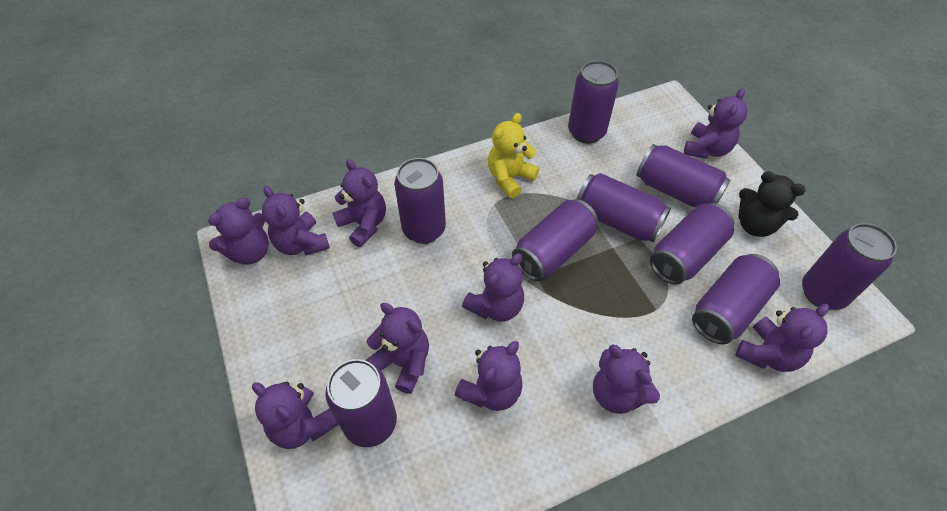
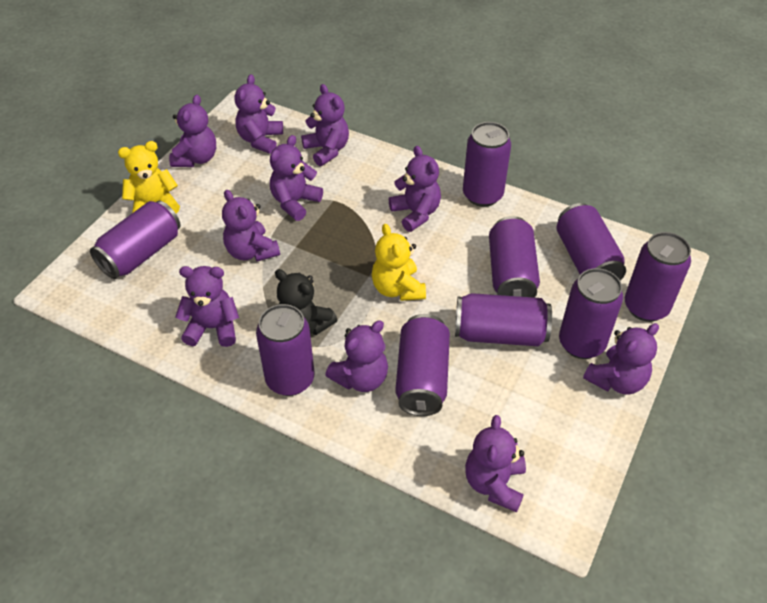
yellow teddy bear: 1 -> 2

